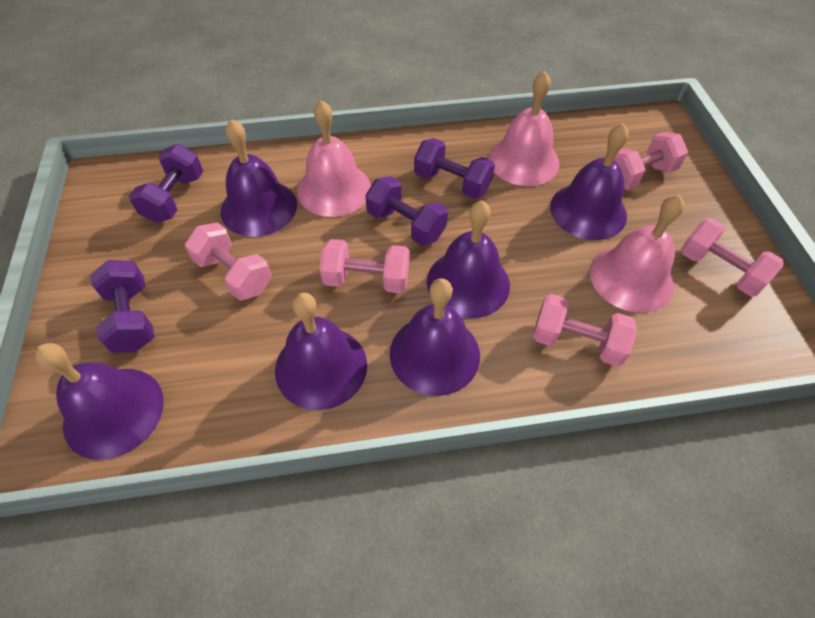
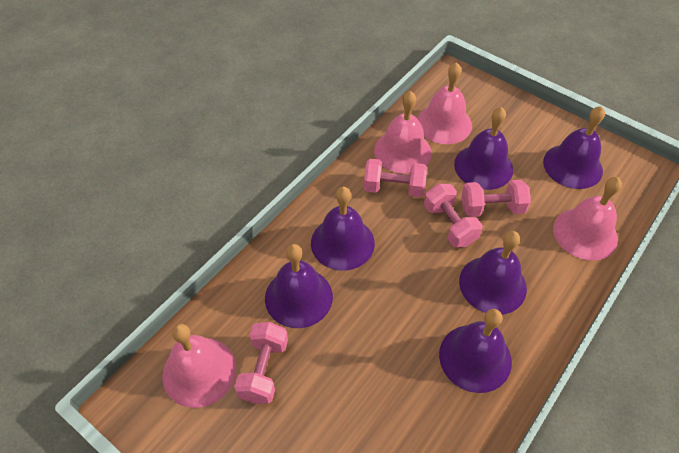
pink bell: 3 -> 4
pink dumbbell: 5 -> 4
purple dumbbell: 4 -> 0

